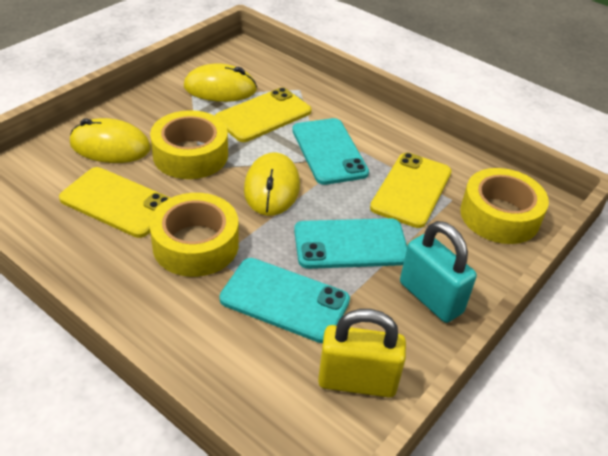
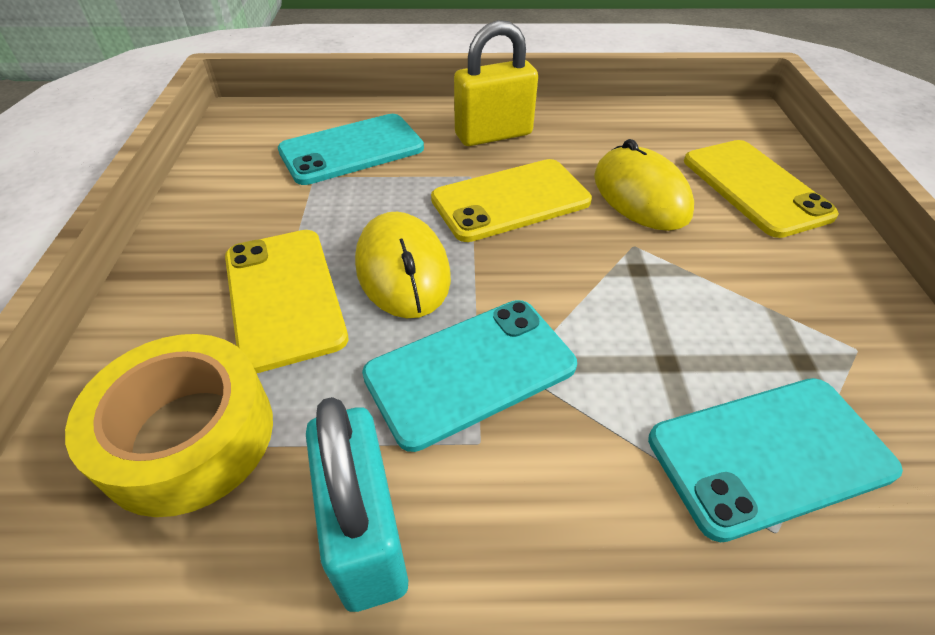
yellow mouse: 3 -> 2
yellow tape: 3 -> 1

